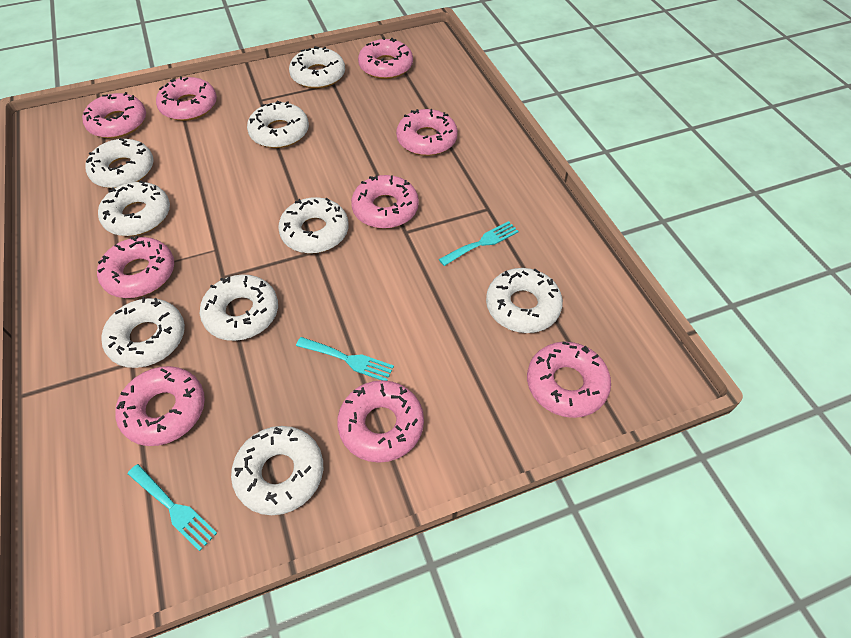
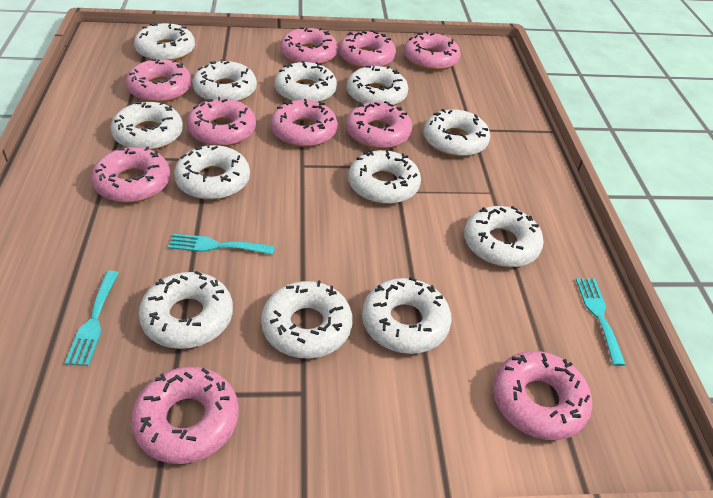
pink donut: 9 -> 10
white donut: 9 -> 12

